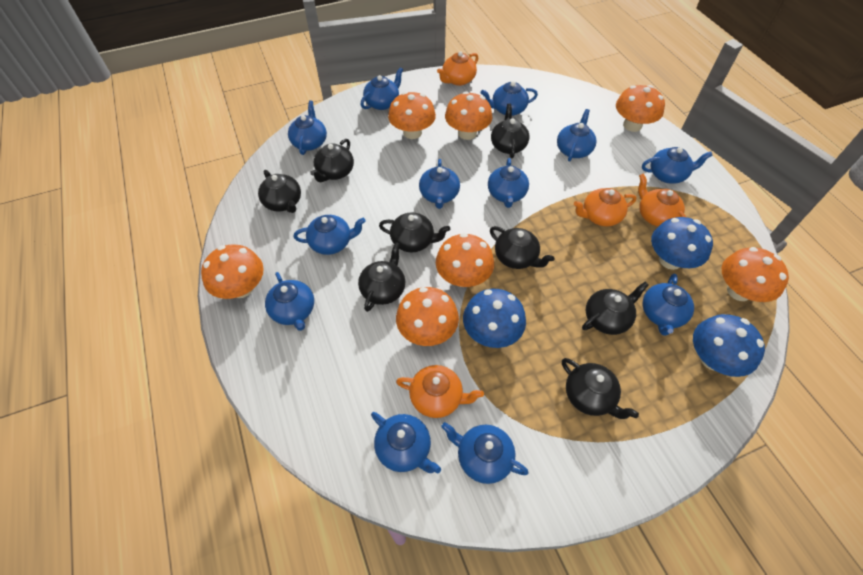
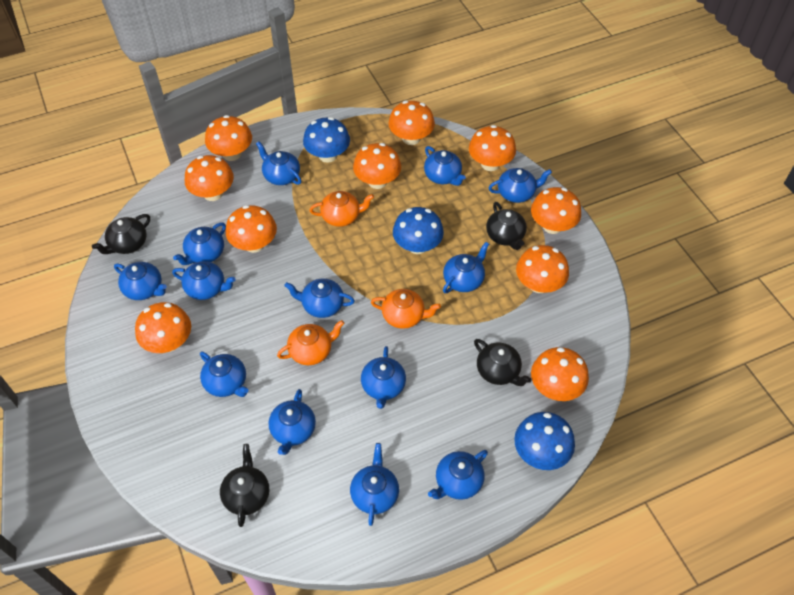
black teapot: 8 -> 4
blue teapot: 12 -> 13
orange mushroom: 7 -> 10
orange teapot: 4 -> 3

